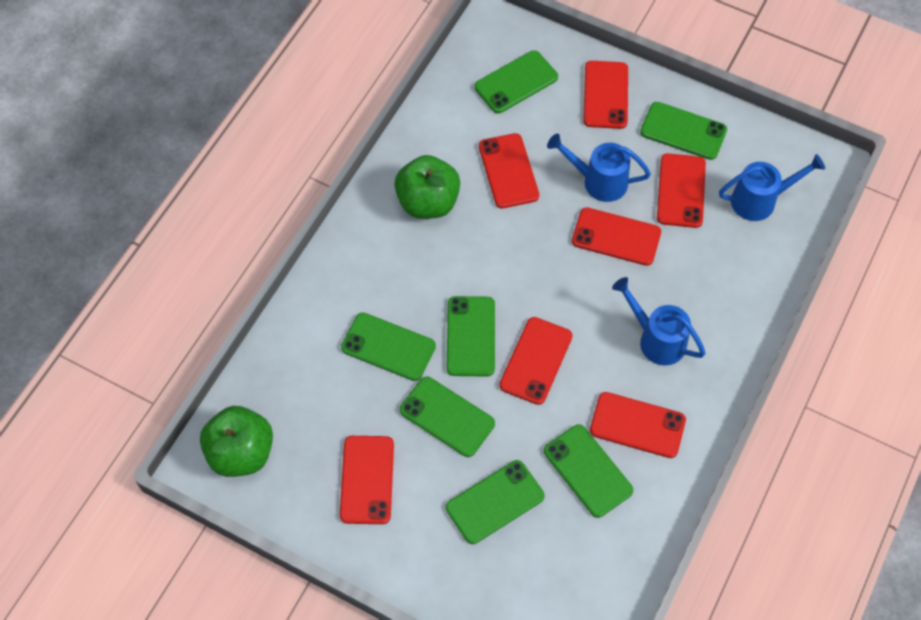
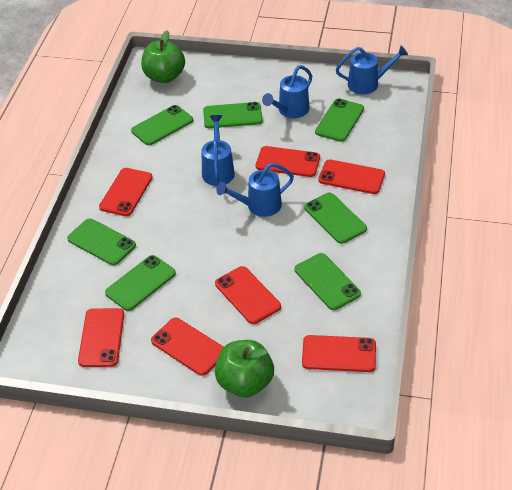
blue watering can: 3 -> 4

